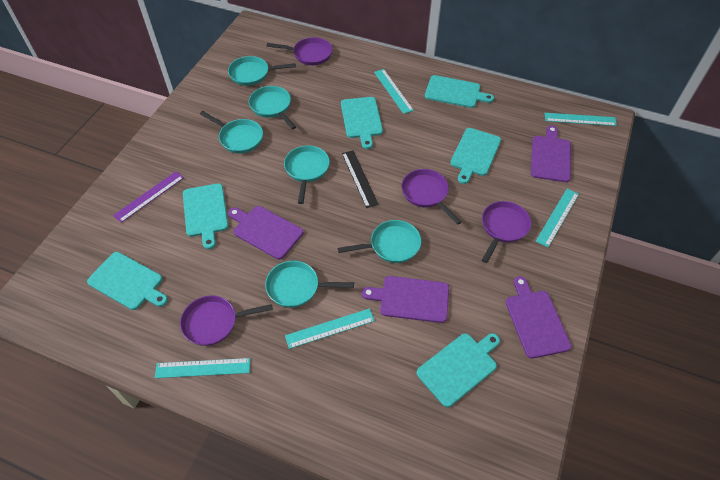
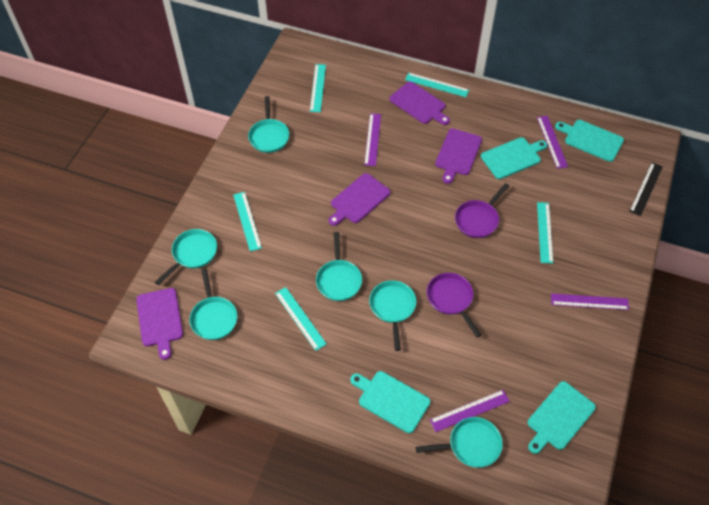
purple pan: 4 -> 2
purple ruler: 1 -> 4
turquoise cutting board: 6 -> 4

